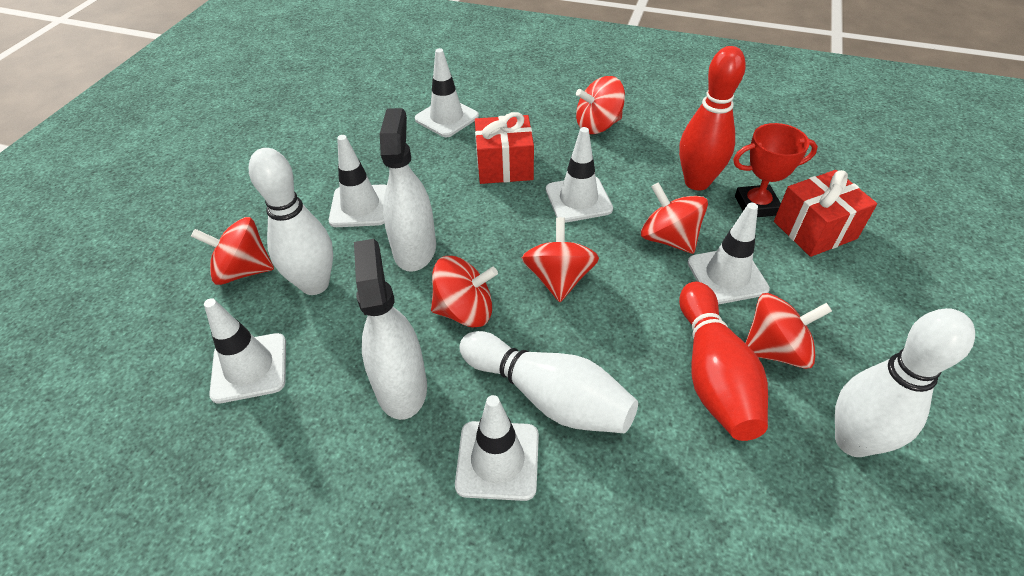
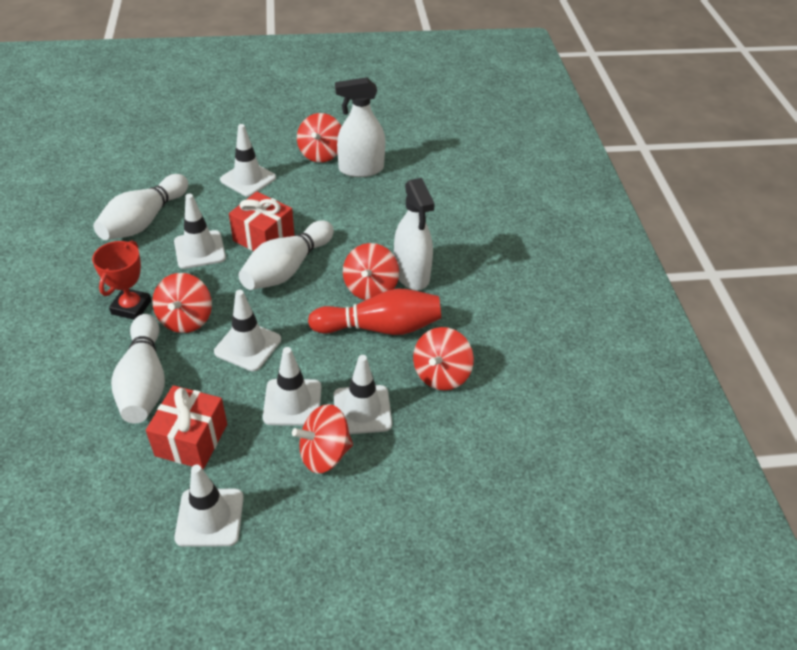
red bowling pin: 2 -> 1
red spinning top: 6 -> 5

